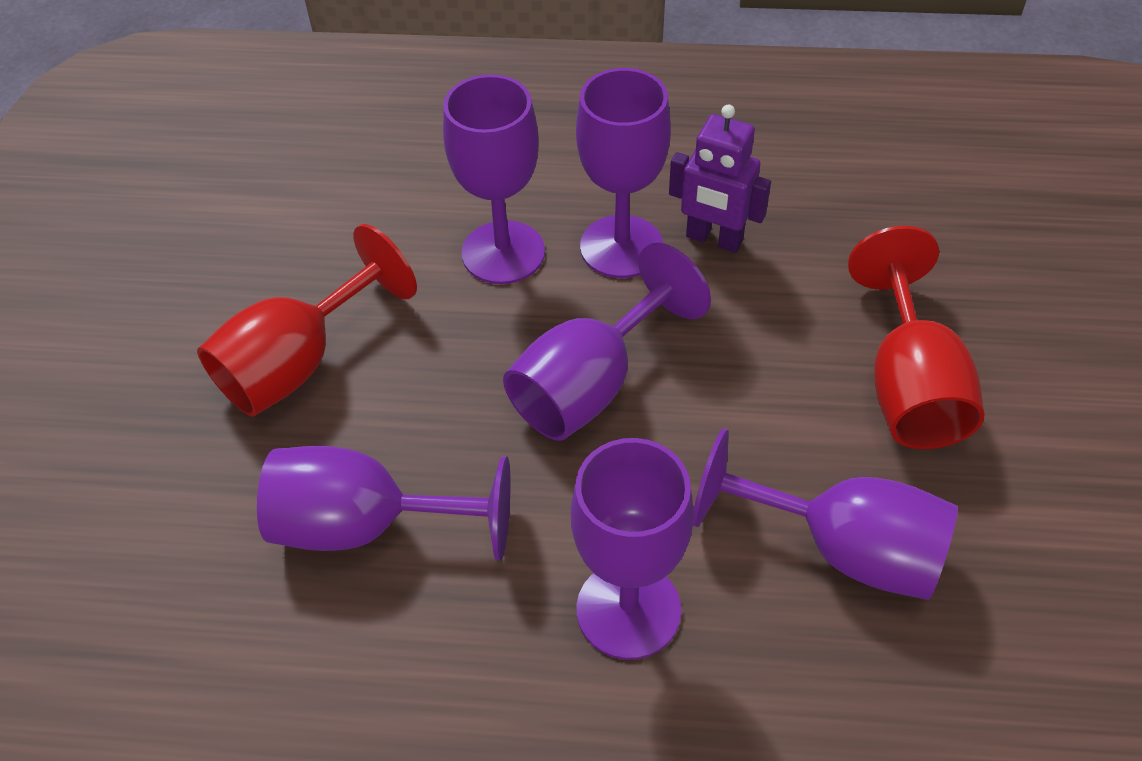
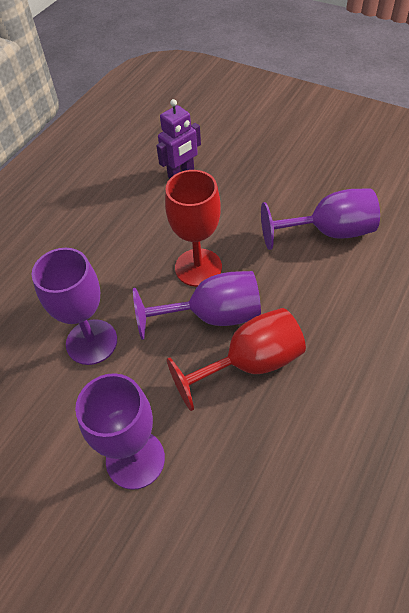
purple goblet: 6 -> 4

